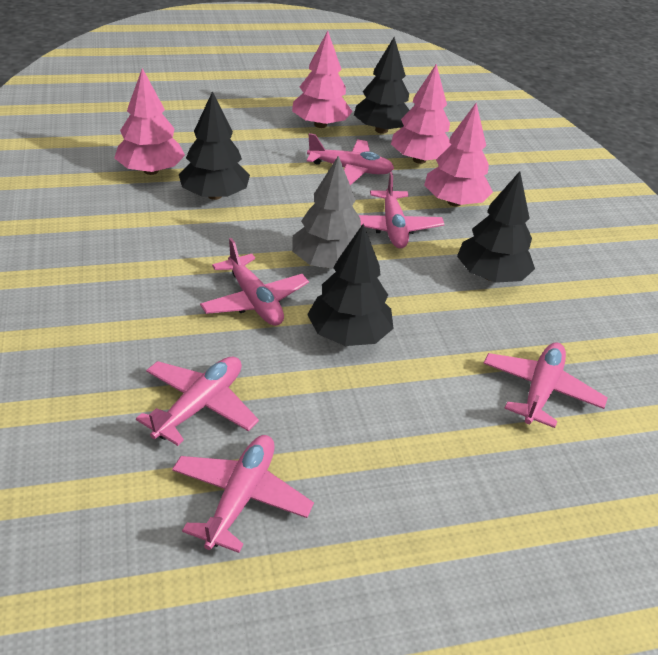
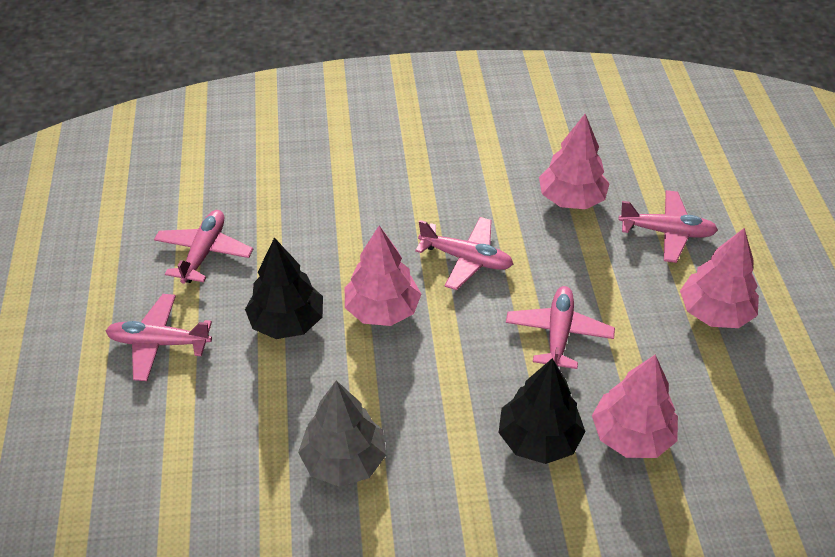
black tree: 4 -> 2
pink plane: 6 -> 5

